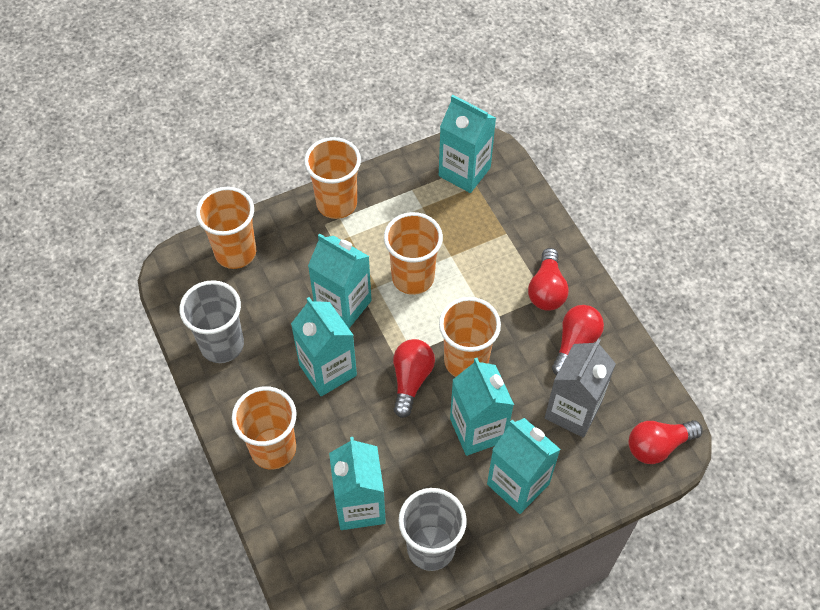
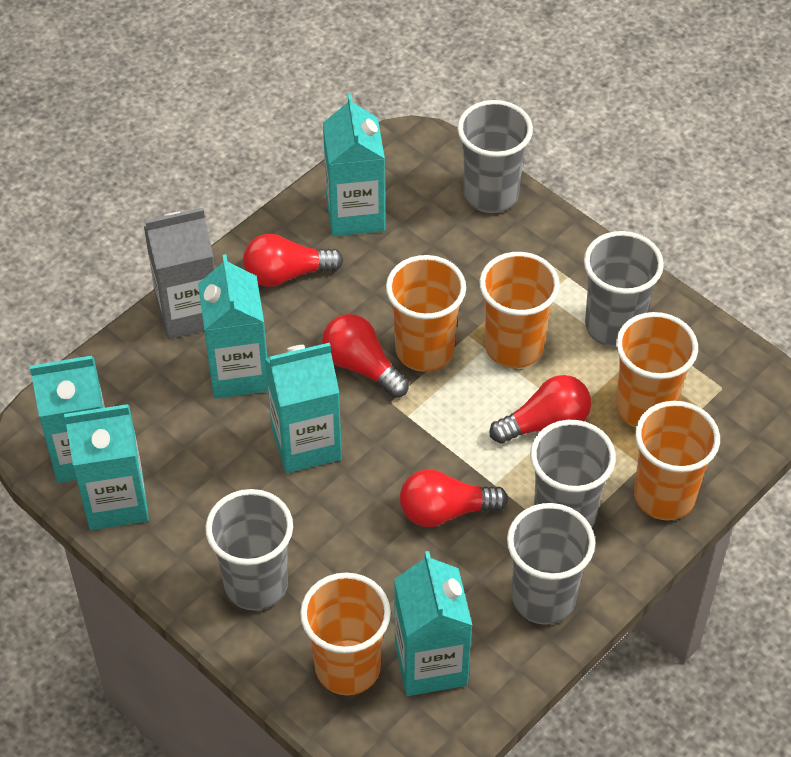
grey cup: 2 -> 5

